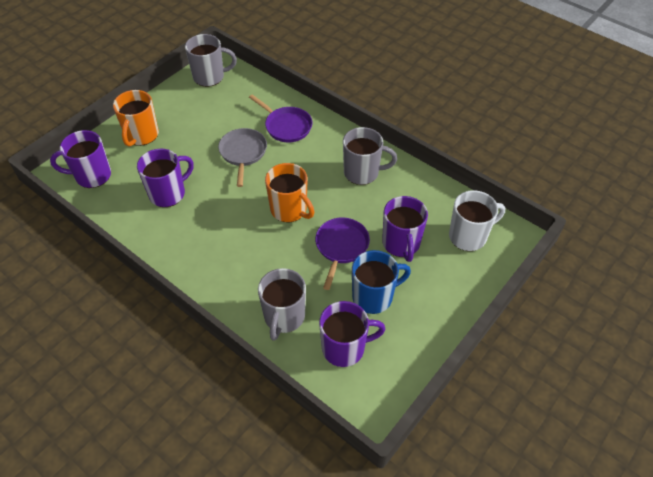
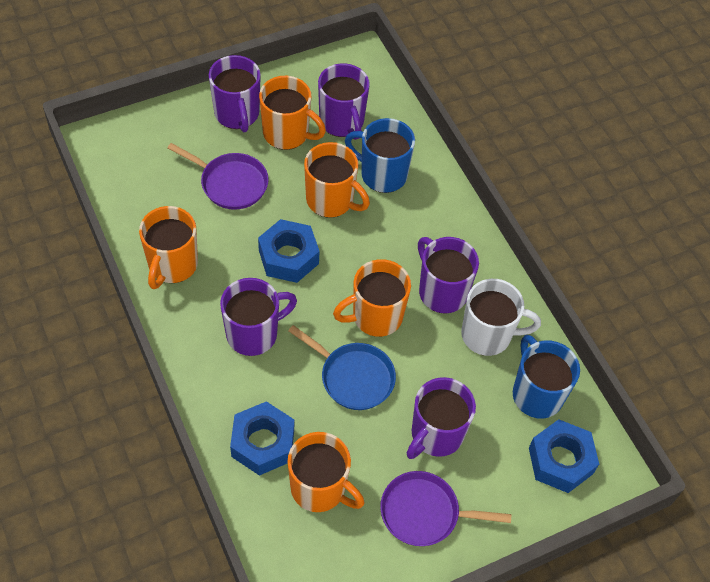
blue mug: 1 -> 2
blue nut: 0 -> 3
blue pan: 0 -> 1
grey mug: 3 -> 0
grey pan: 1 -> 0
orange mug: 2 -> 5
purple mug: 4 -> 5

